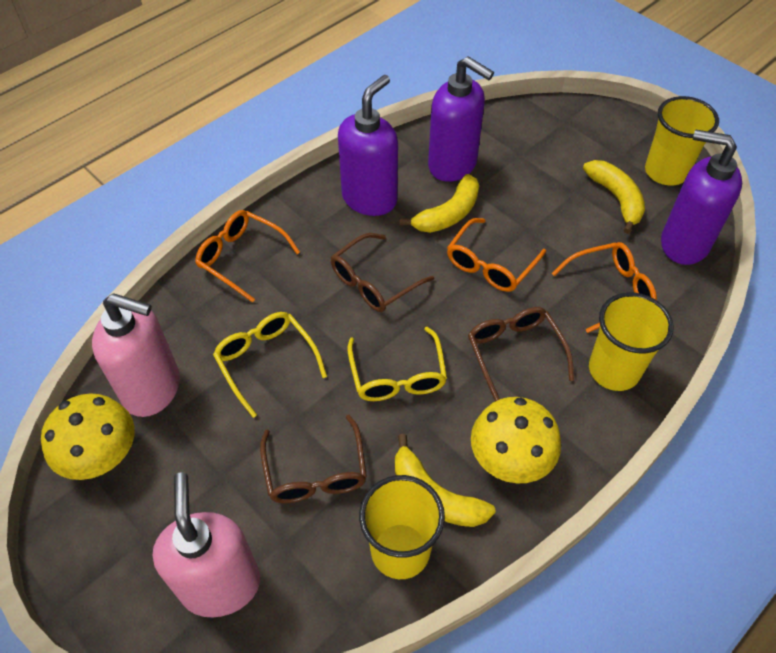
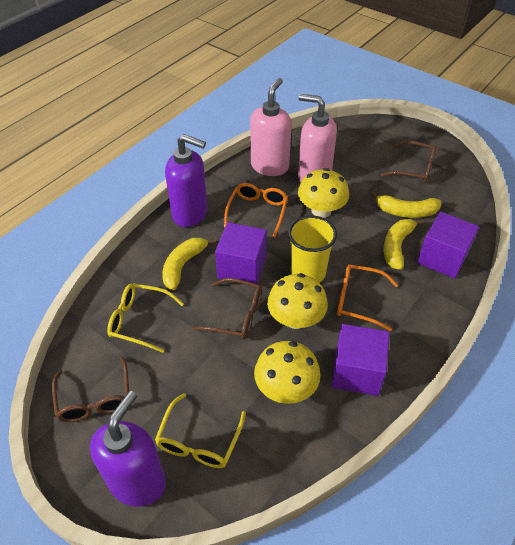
orange glasses: 3 -> 2
purple cube: 0 -> 3
purple soap dispenser: 3 -> 2
yellow cup: 3 -> 1
yellow mushroom: 2 -> 3

